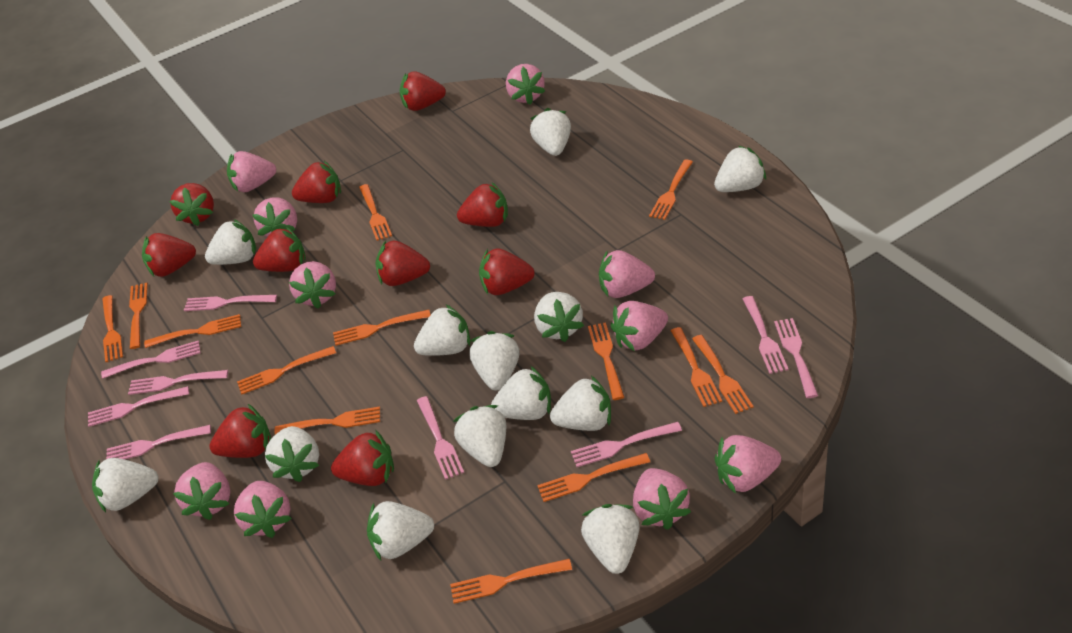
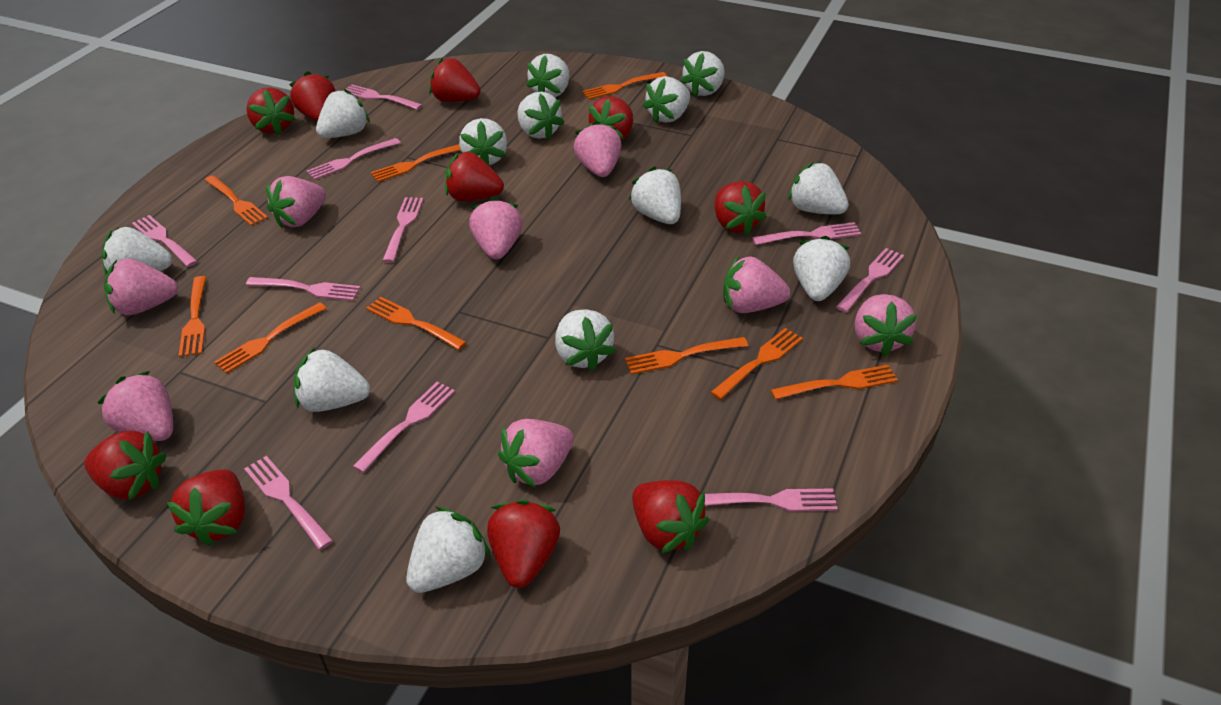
orange fork: 13 -> 9
pink fork: 9 -> 10
pink strawberry: 10 -> 8

